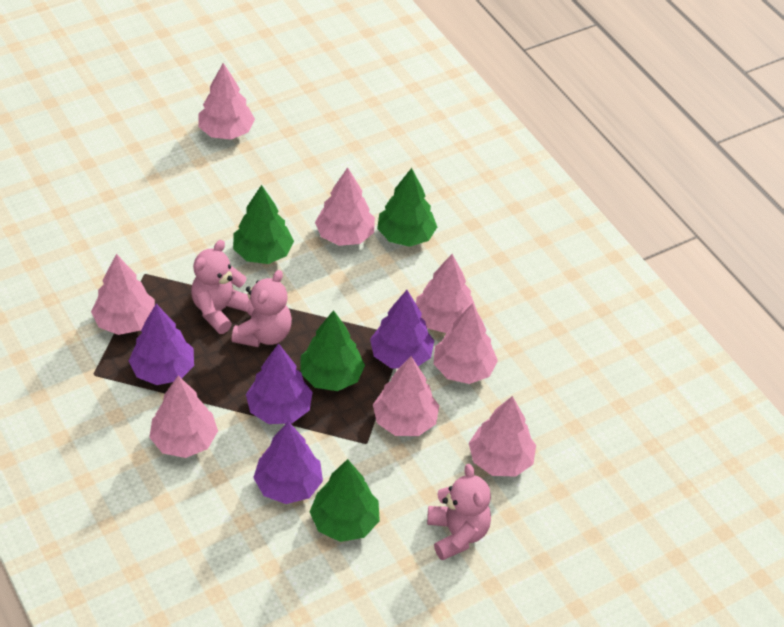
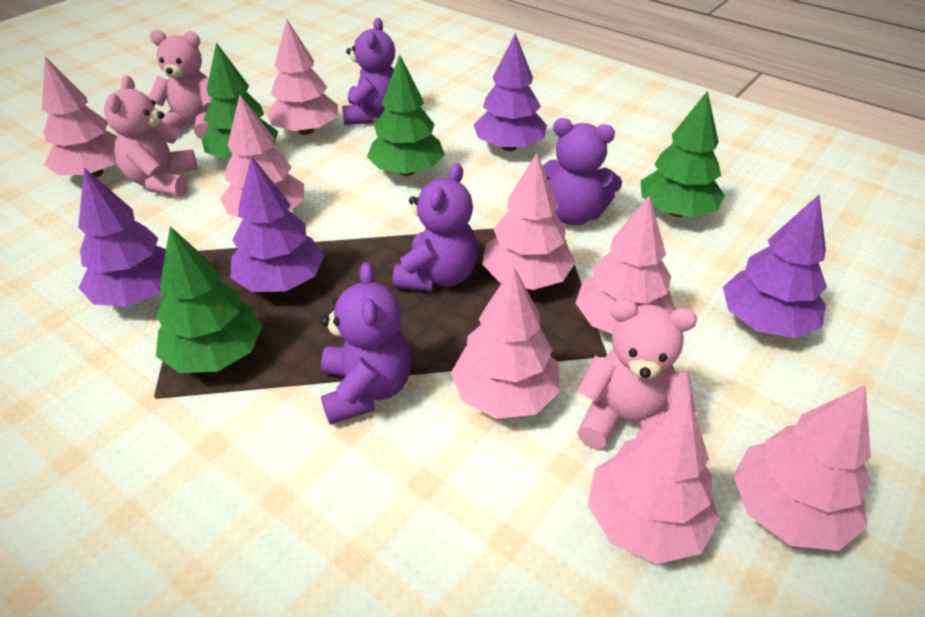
purple teddy bear: 0 -> 4

